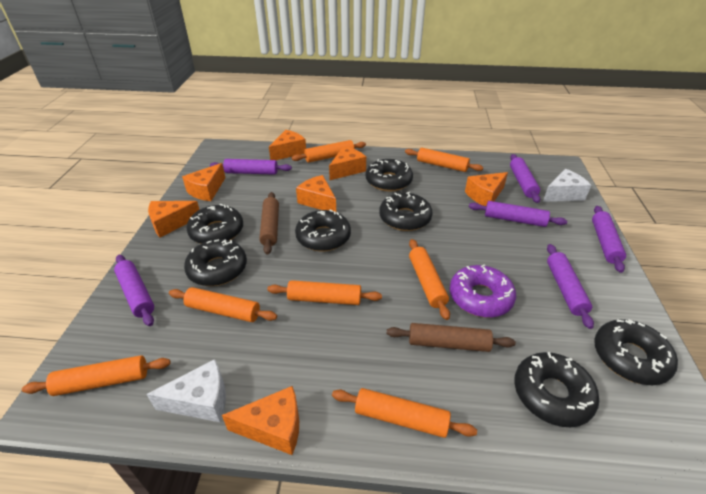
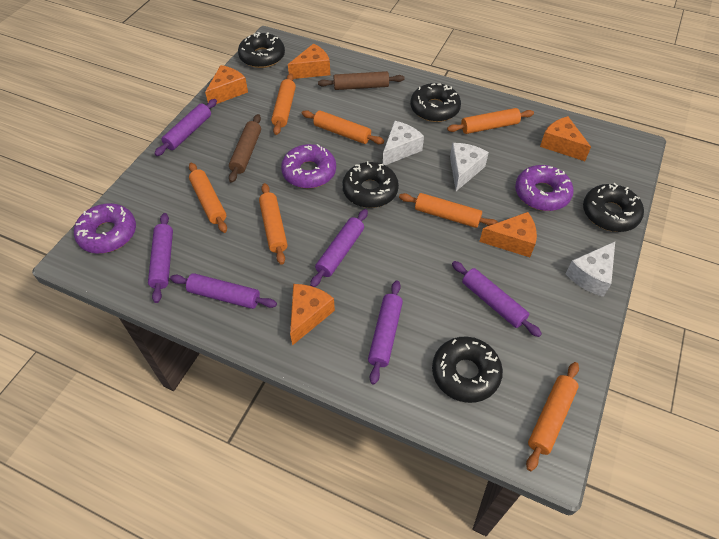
black donut: 7 -> 5
orange cheese: 7 -> 5
purple donut: 1 -> 3
white cheese: 2 -> 3

